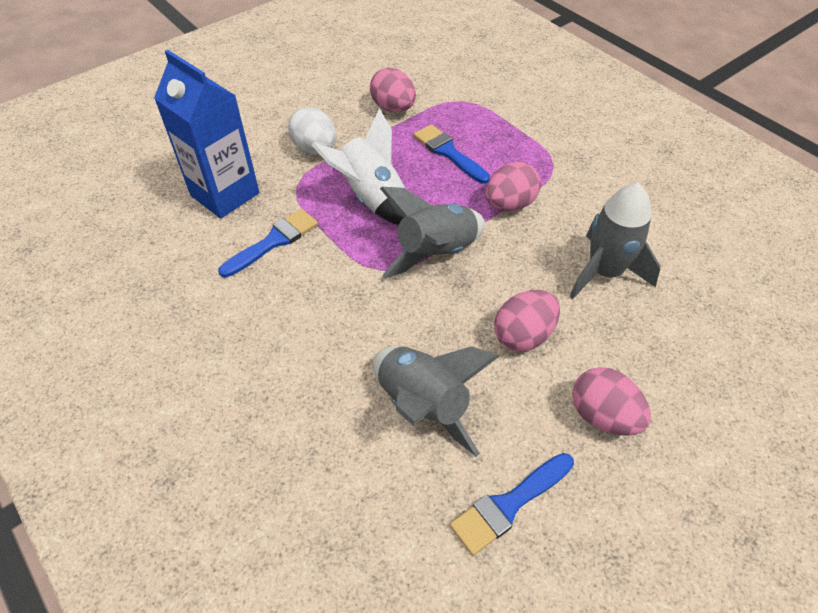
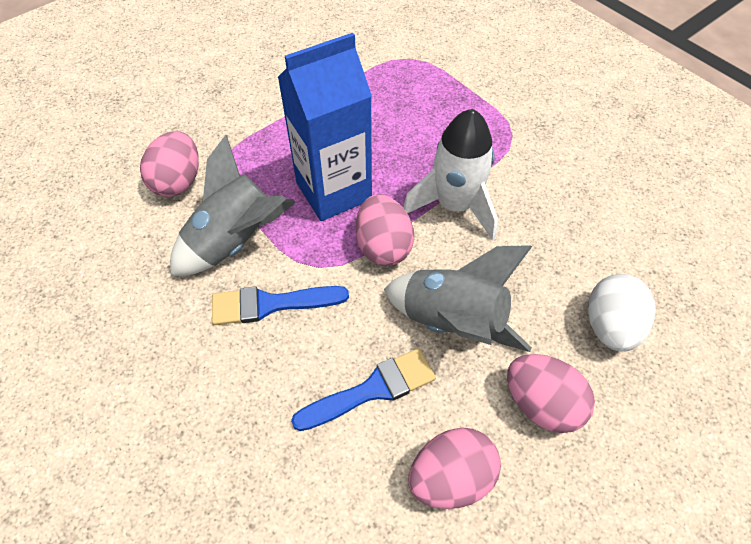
blue brush: 3 -> 2
grey rocket: 3 -> 2

